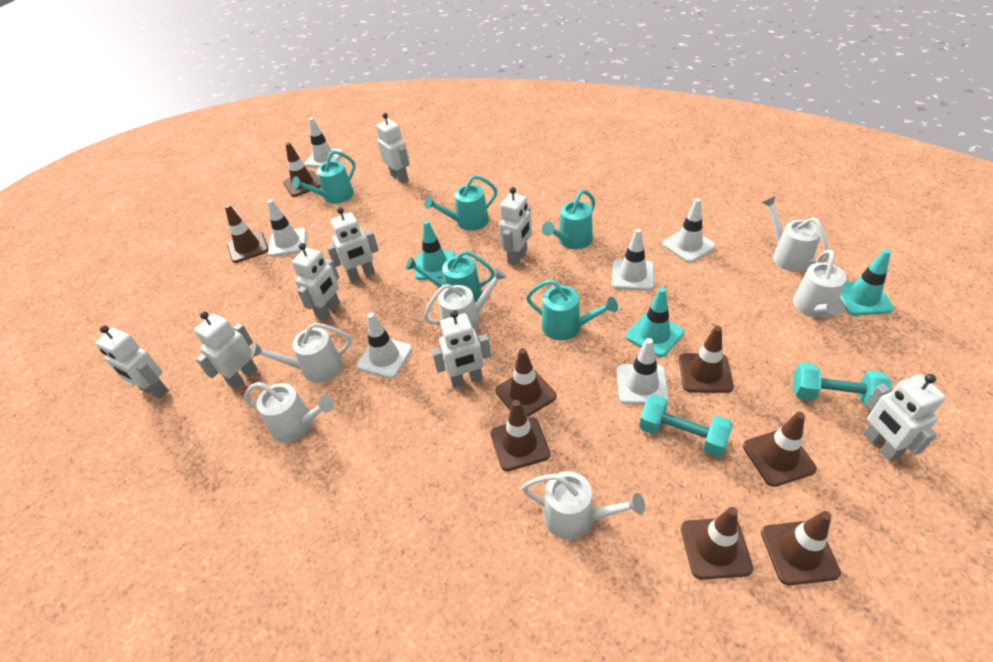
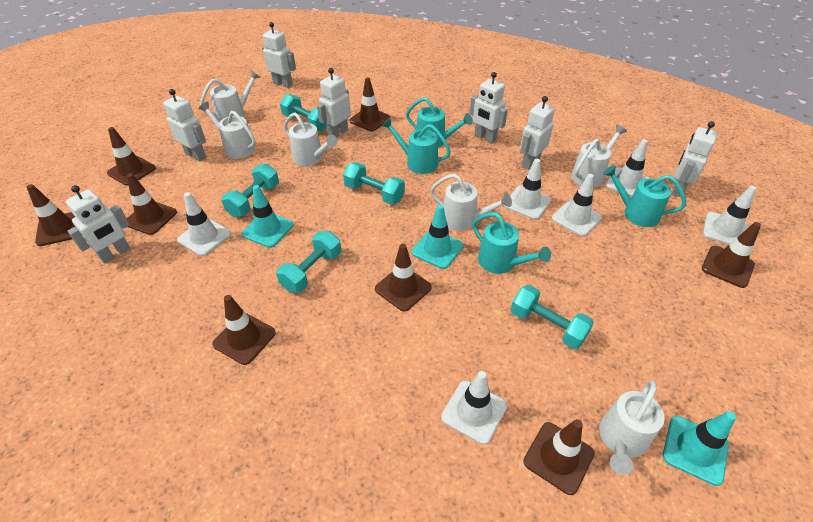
turquoise dumbbell: 2 -> 5
turquoise watering can: 5 -> 4
white robot: 8 -> 7

